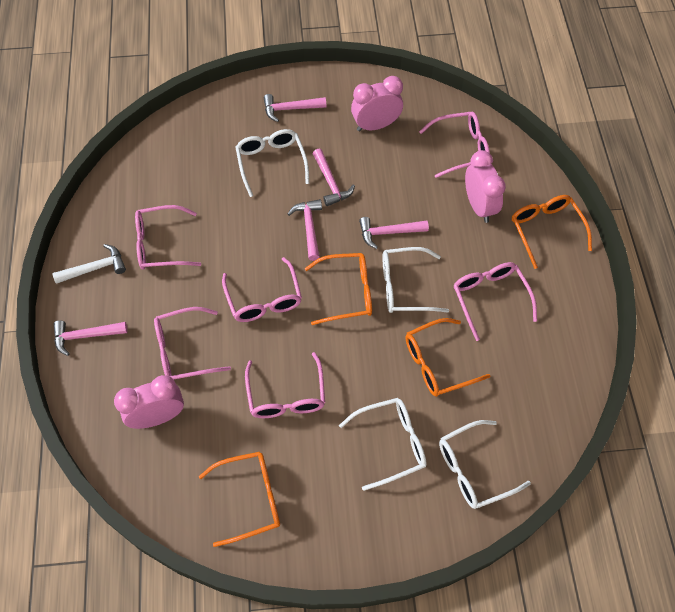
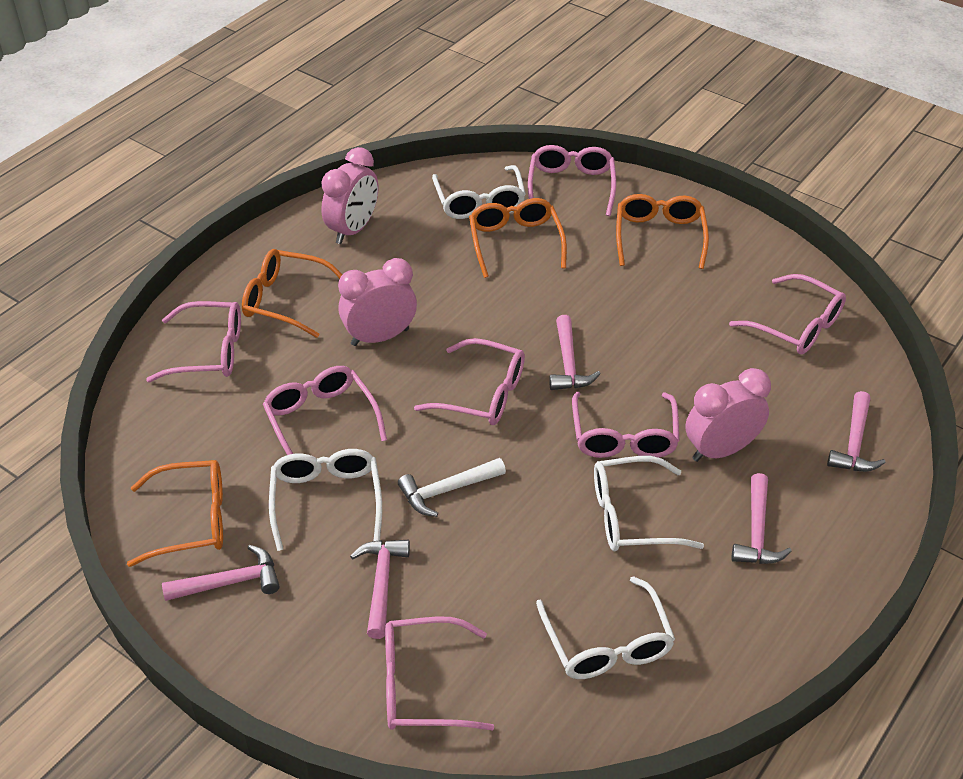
pink glasses: 6 -> 7

